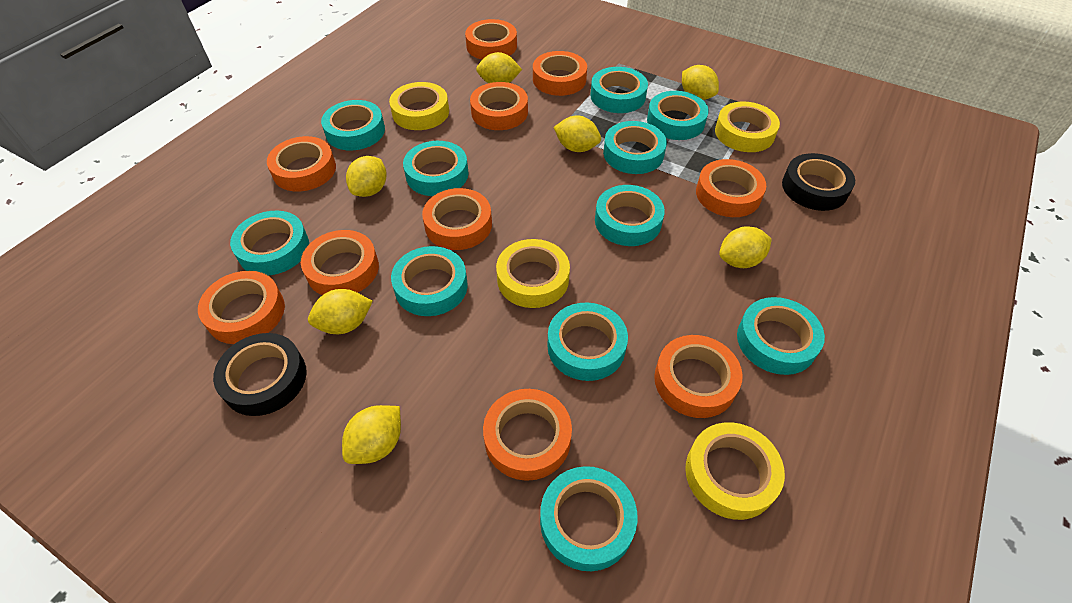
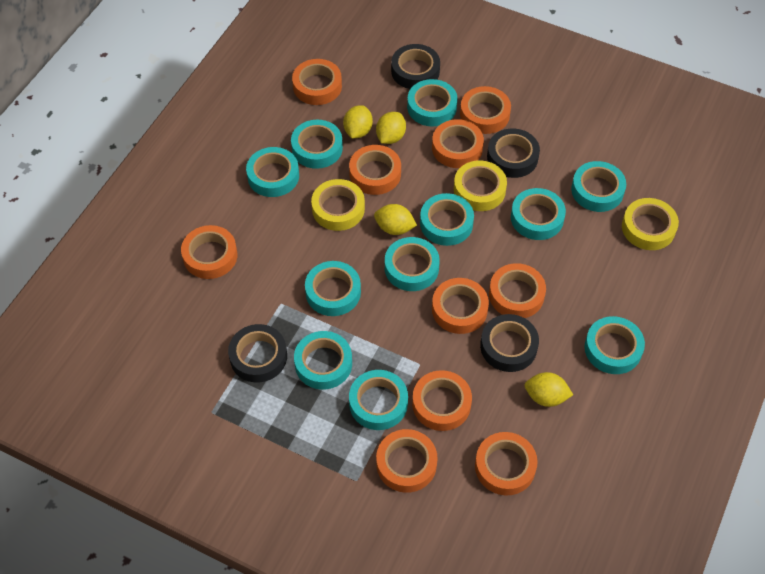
black tape: 2 -> 4
yellow lemon: 7 -> 4
yellow tape: 4 -> 3

